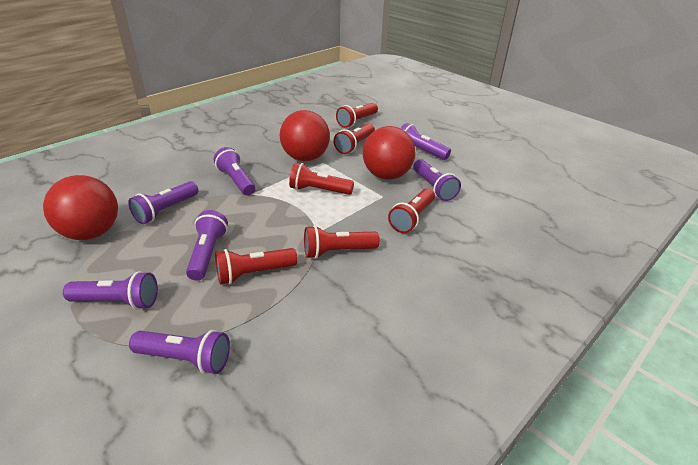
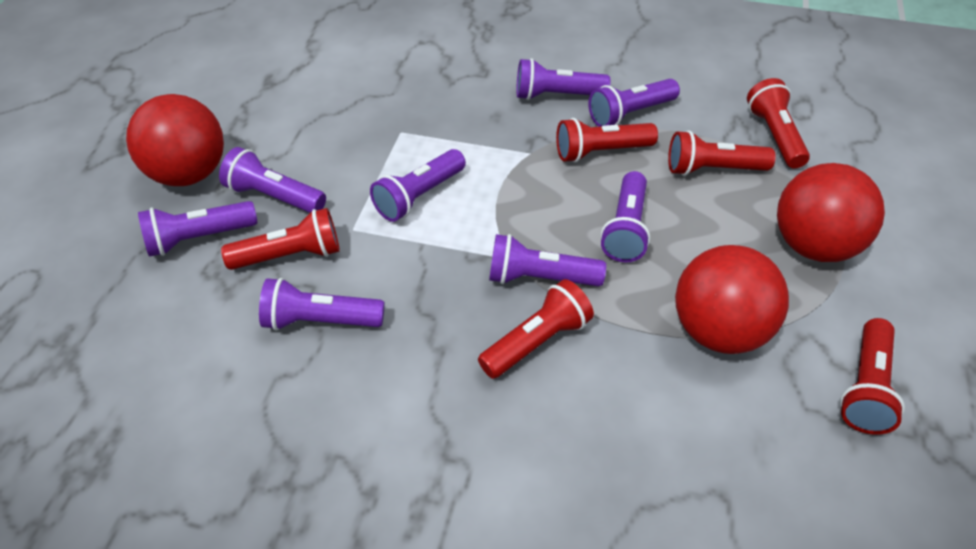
purple flashlight: 7 -> 8

